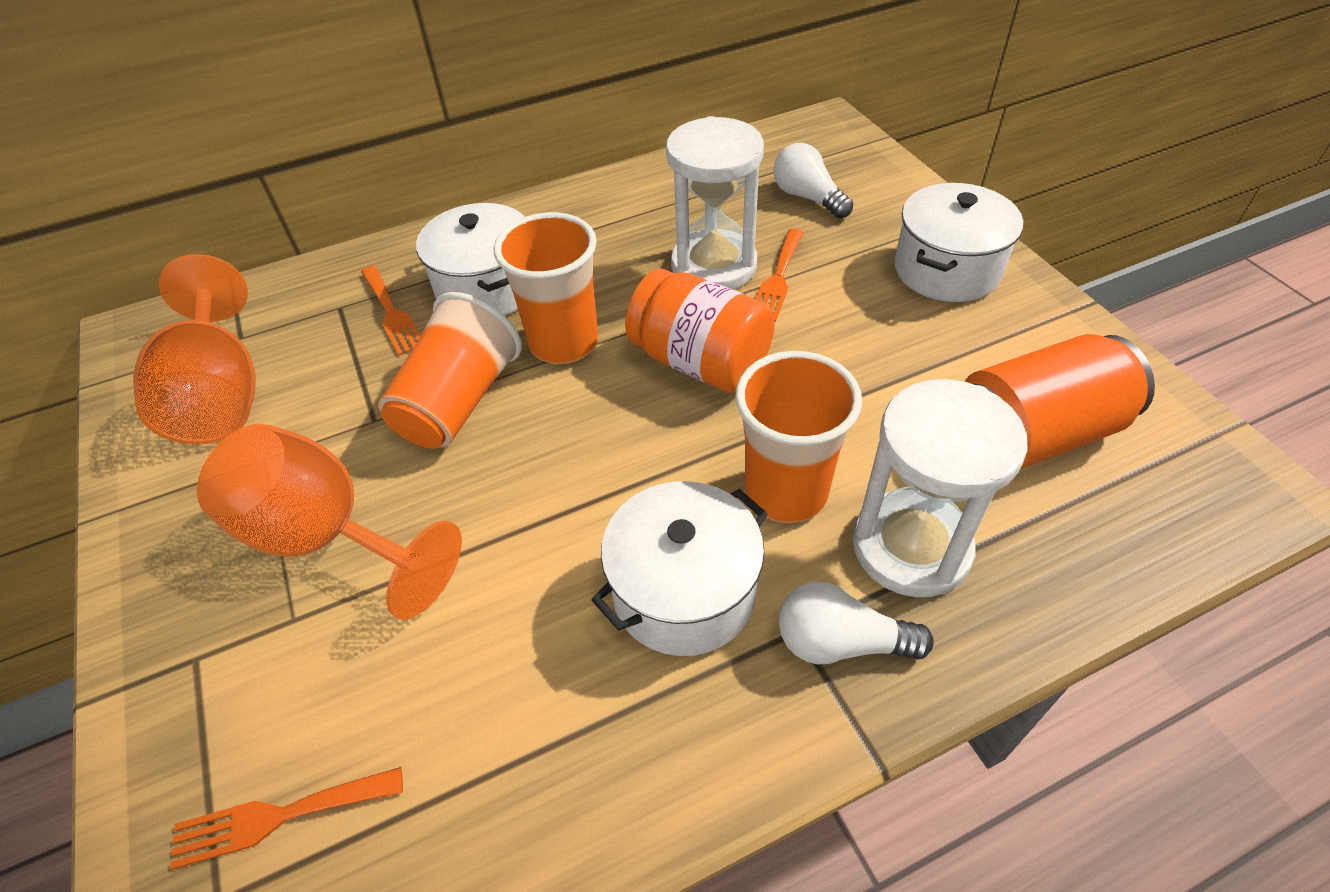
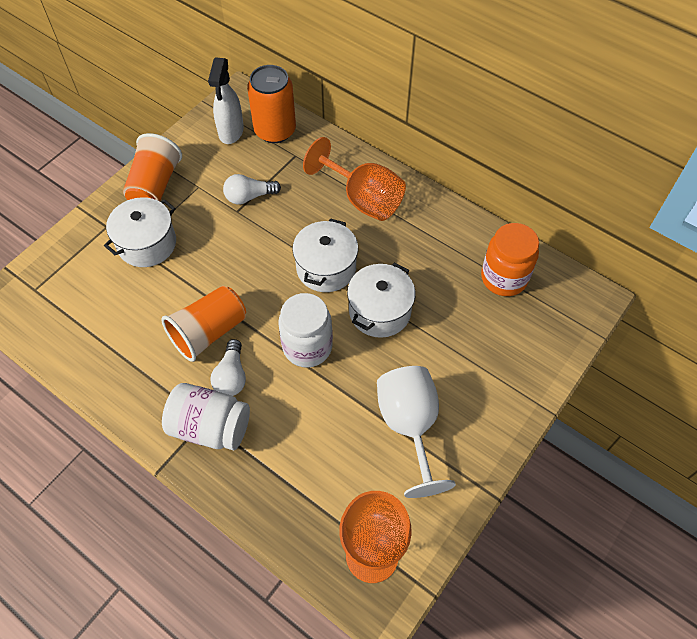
orange cup: 3 -> 2
orange fork: 3 -> 0
white goblet: 0 -> 1
white hourglass: 2 -> 0
white jar: 0 -> 2
white spray bottle: 0 -> 1

